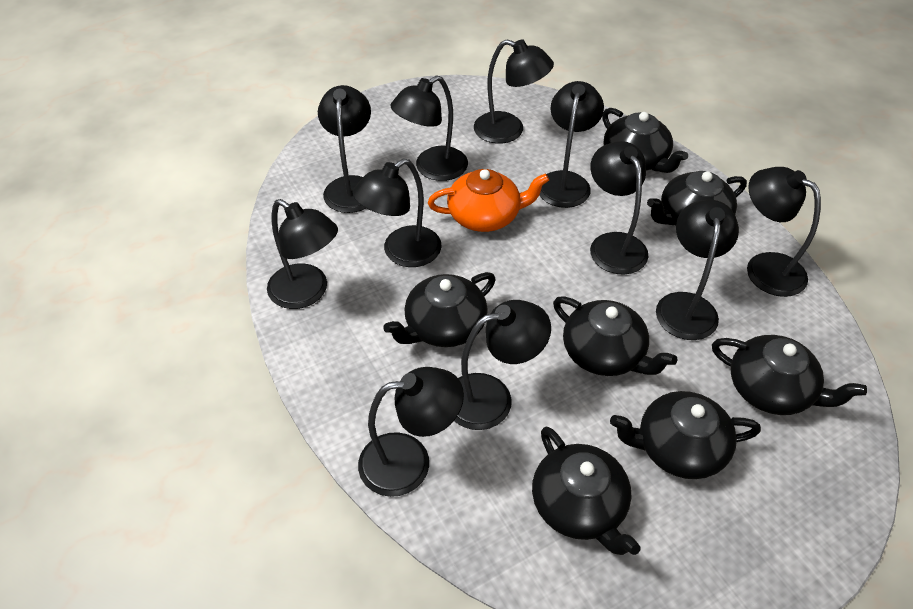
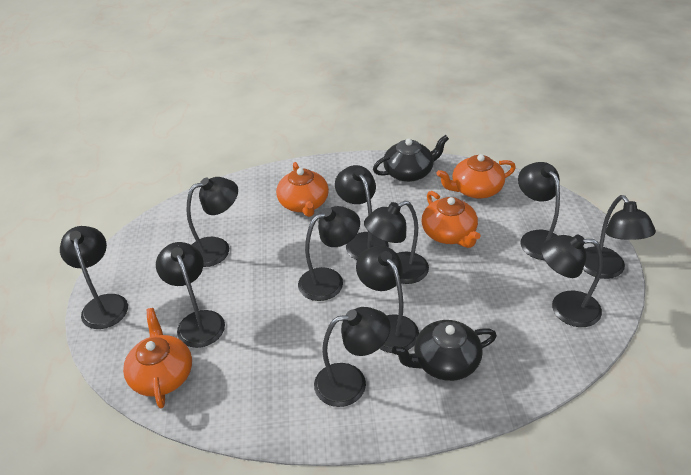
black teapot: 7 -> 2
orange teapot: 1 -> 4

